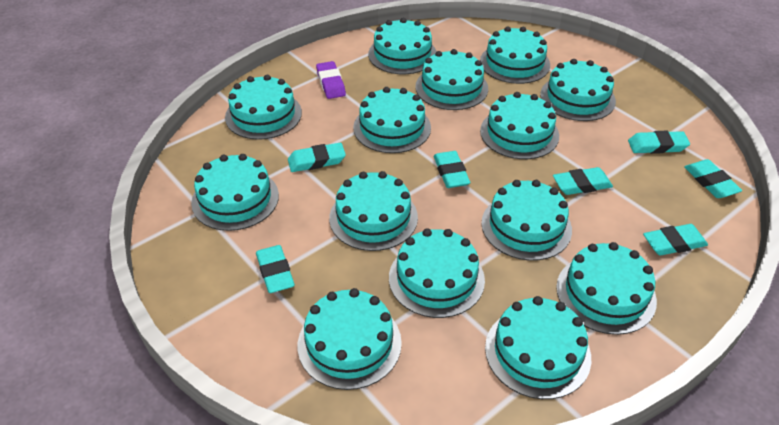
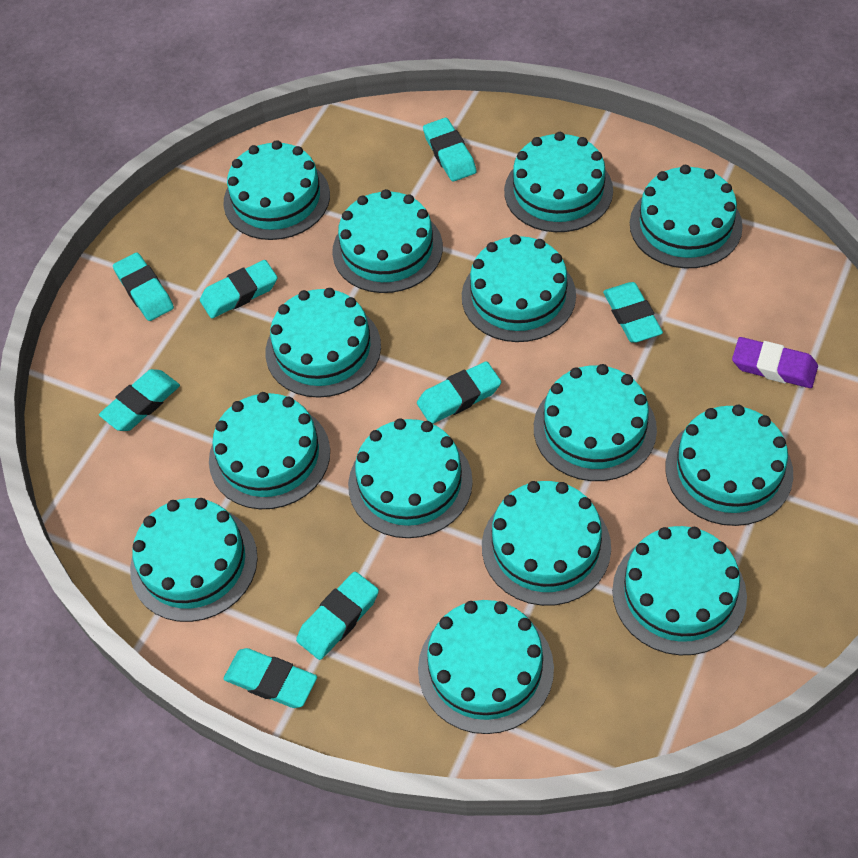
turquoise eraser: 7 -> 8

